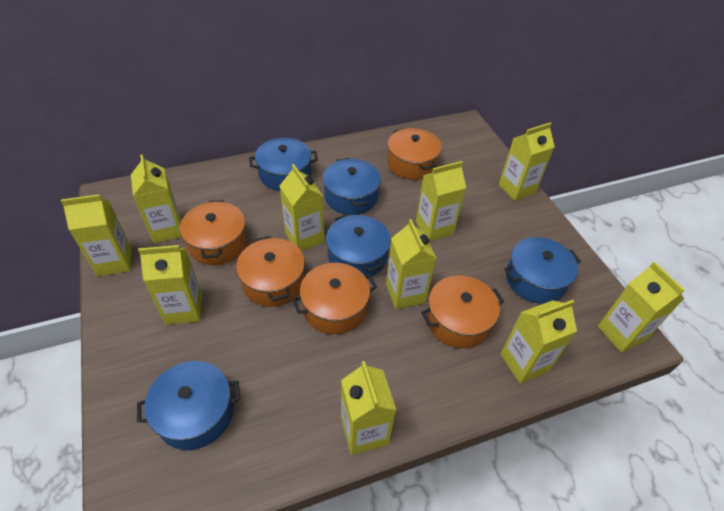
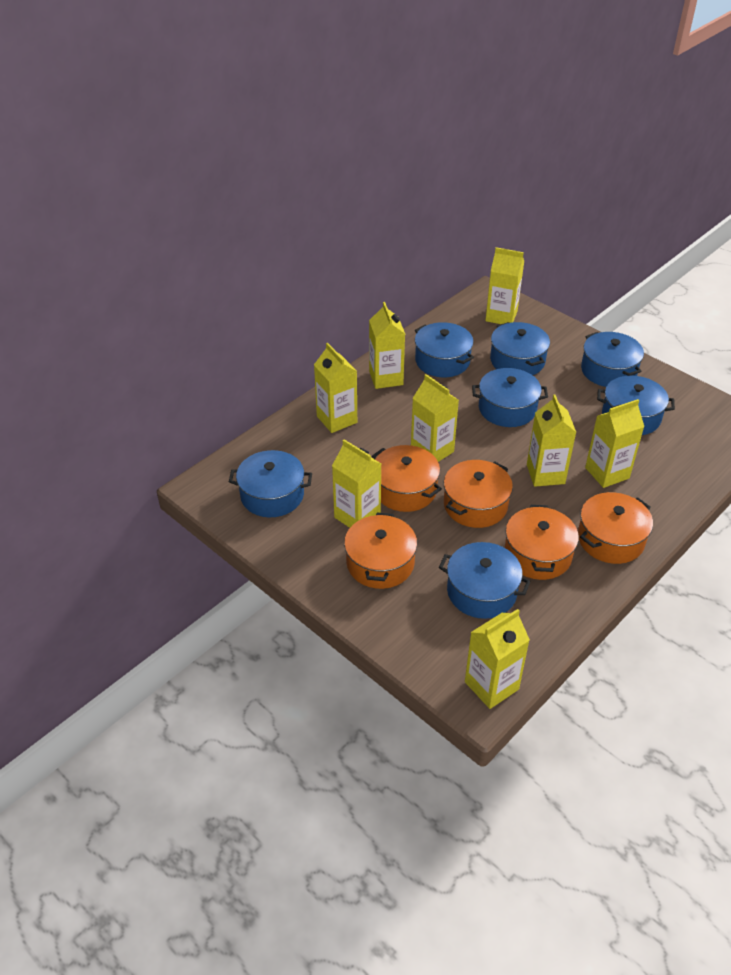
blue pot: 5 -> 7
yellow carton: 10 -> 8

